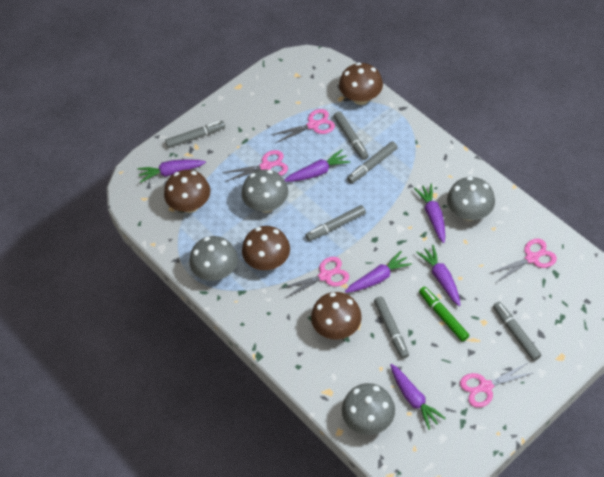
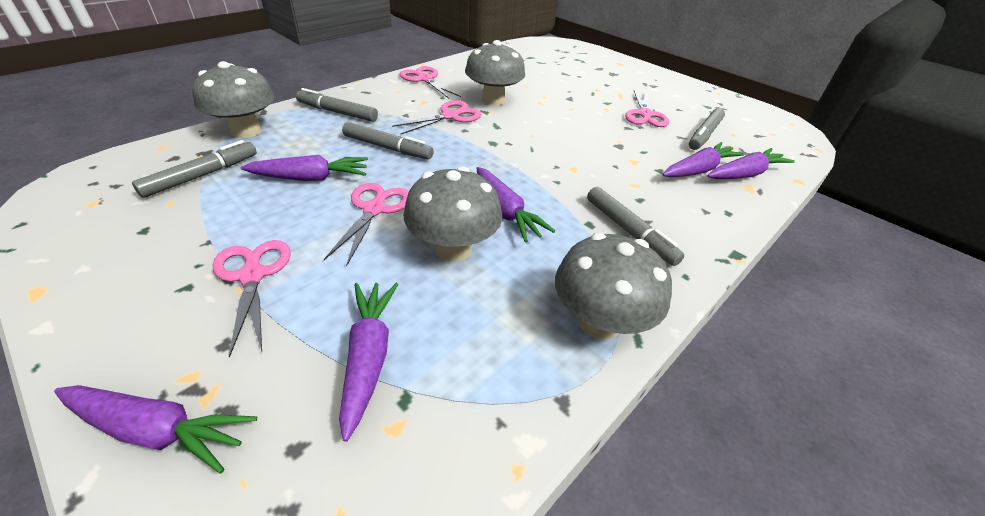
brown mushroom: 4 -> 0
green marker: 1 -> 0
grey marker: 6 -> 5

